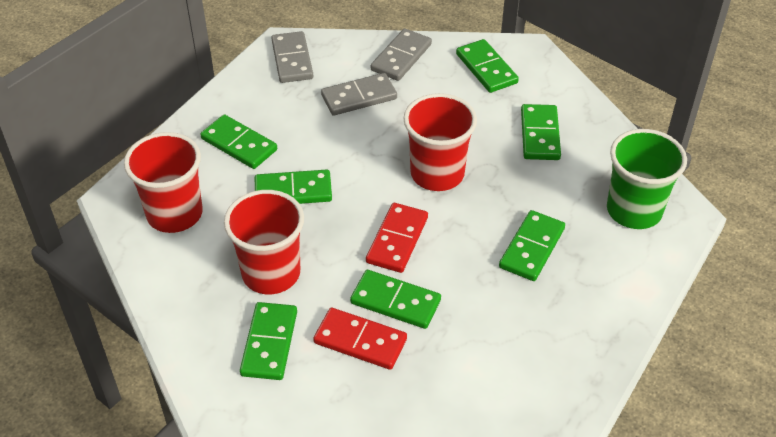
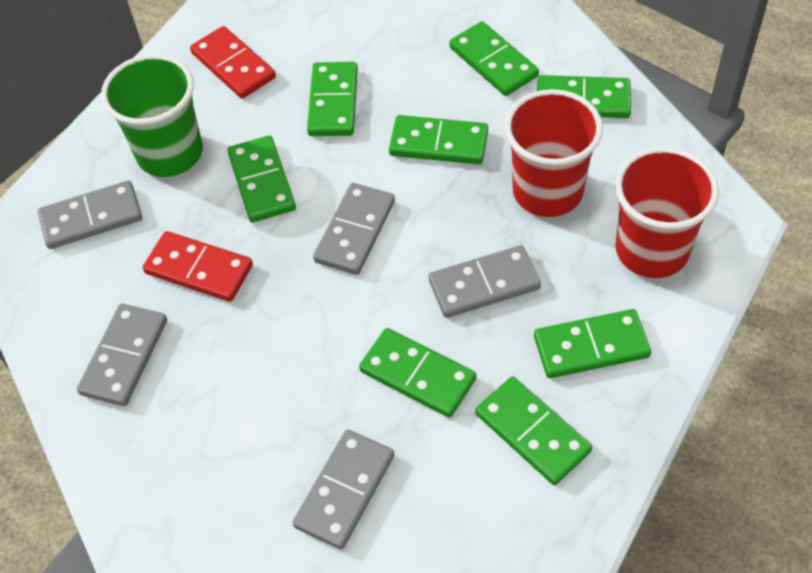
green domino: 7 -> 8
grey domino: 3 -> 5
red cup: 3 -> 2

